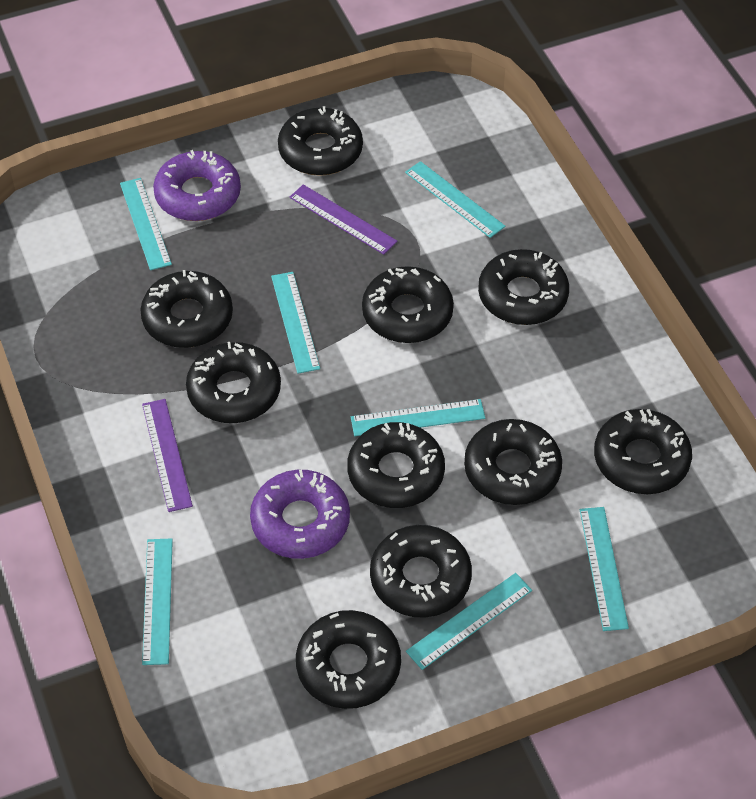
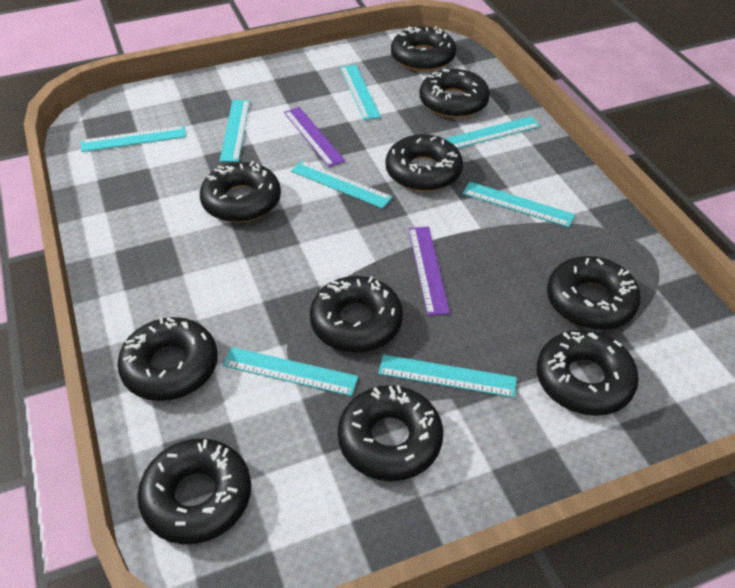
purple donut: 2 -> 0
turquoise ruler: 7 -> 8

